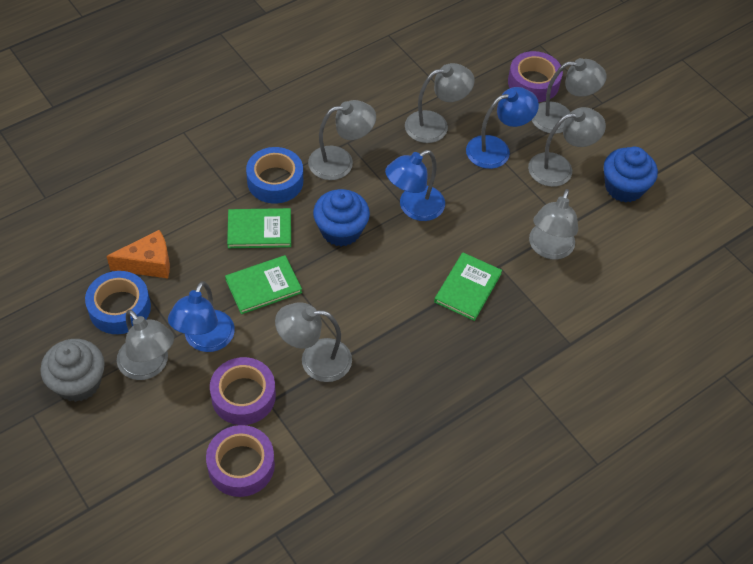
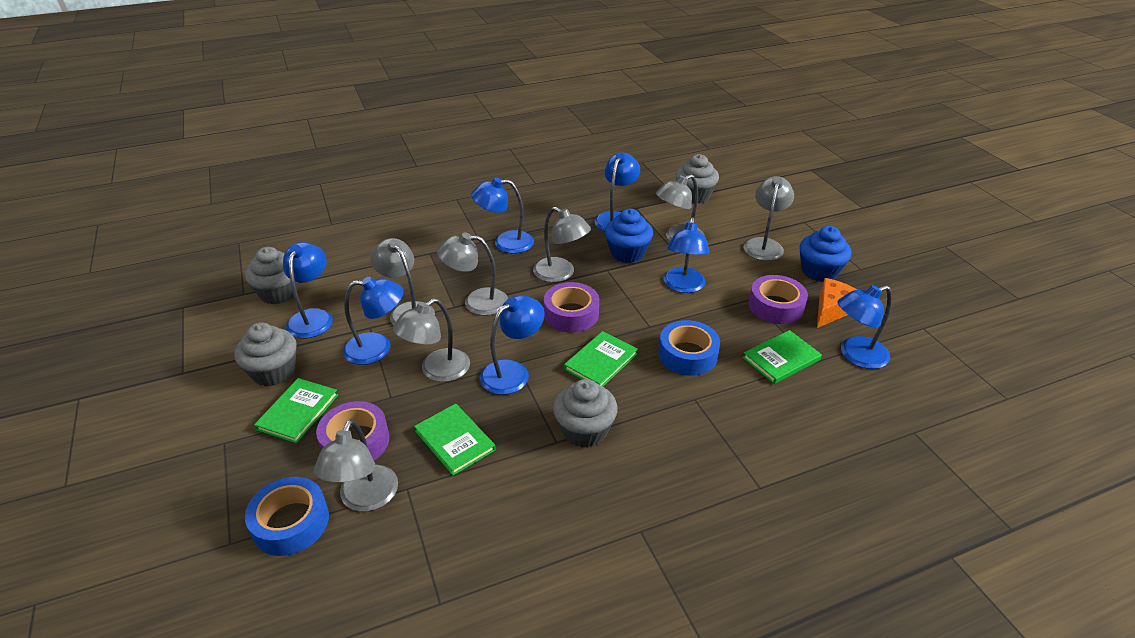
blue lamp: 3 -> 7
green book: 3 -> 4
grey cupcake: 1 -> 4

